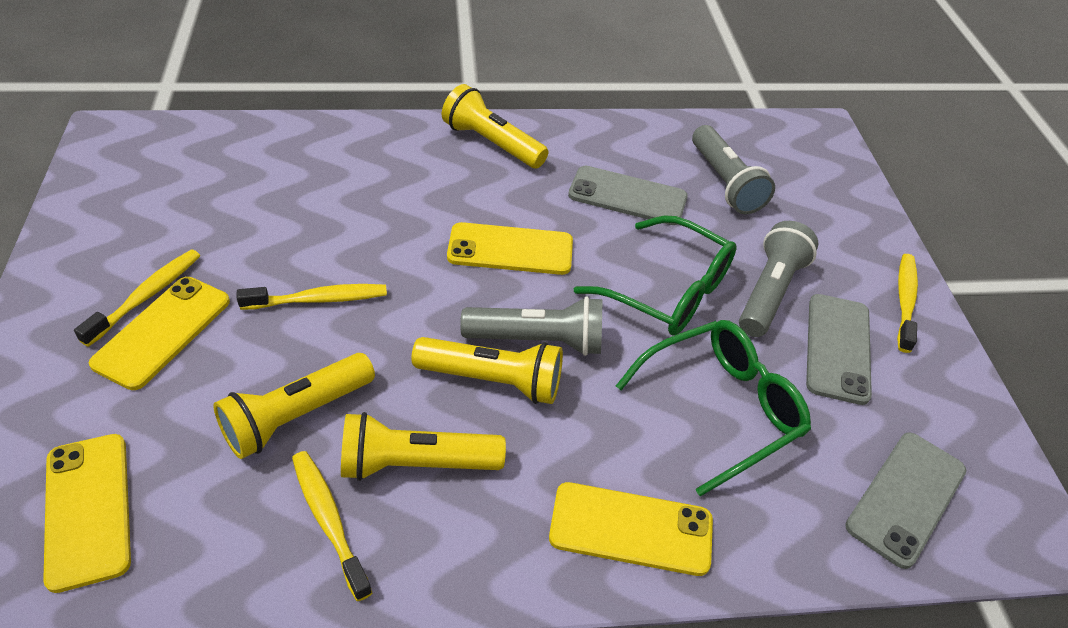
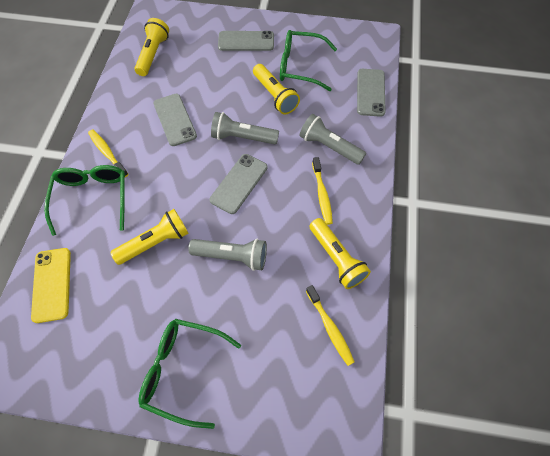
green glasses: 2 -> 3
grey phone: 3 -> 4
yellow phone: 4 -> 1
yellow toothbrush: 4 -> 3

